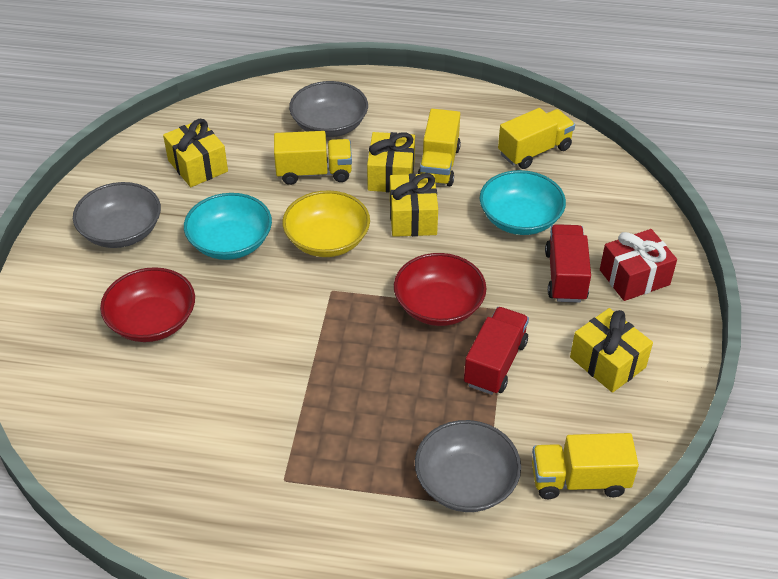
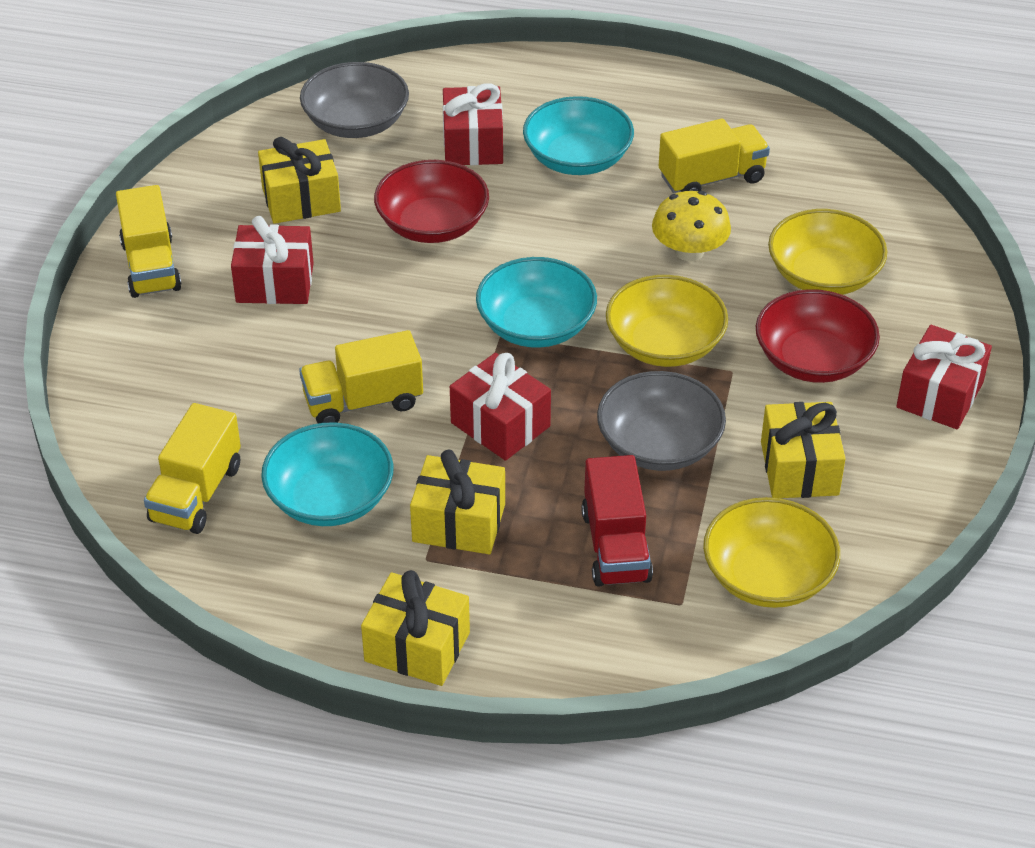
grey bowl: 3 -> 2
red gift: 1 -> 4
red truck: 2 -> 1
turquoise bowl: 2 -> 3
yellow bowl: 1 -> 3
yellow mushroom: 0 -> 1

